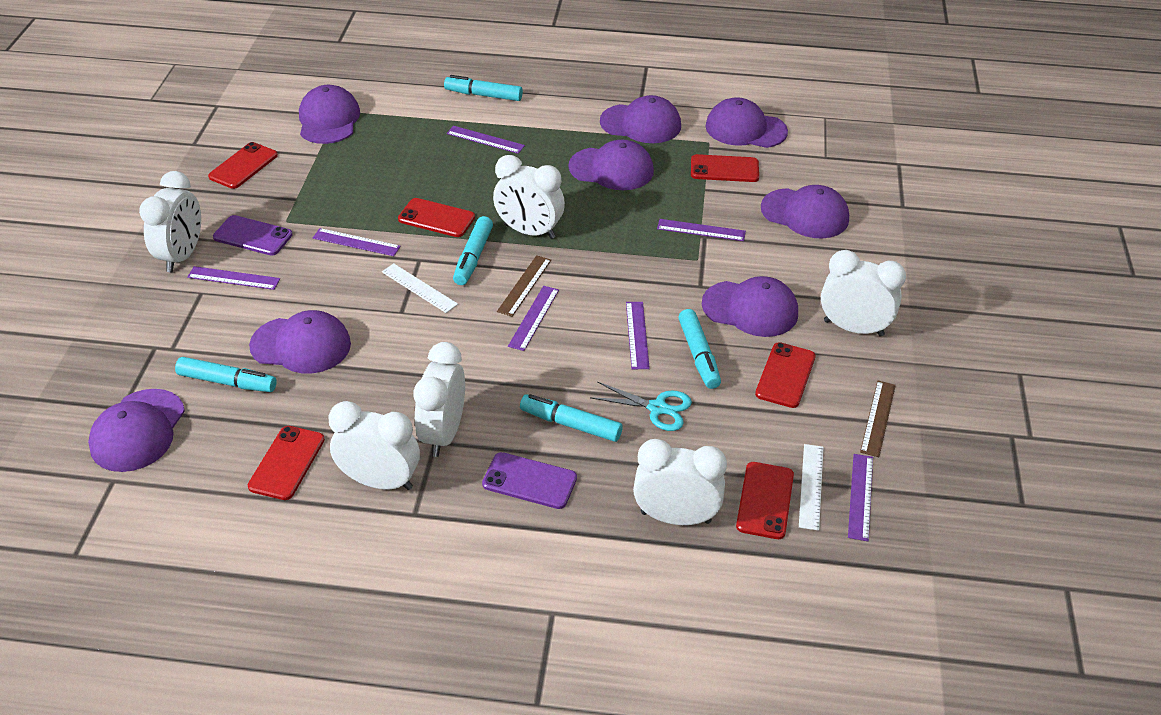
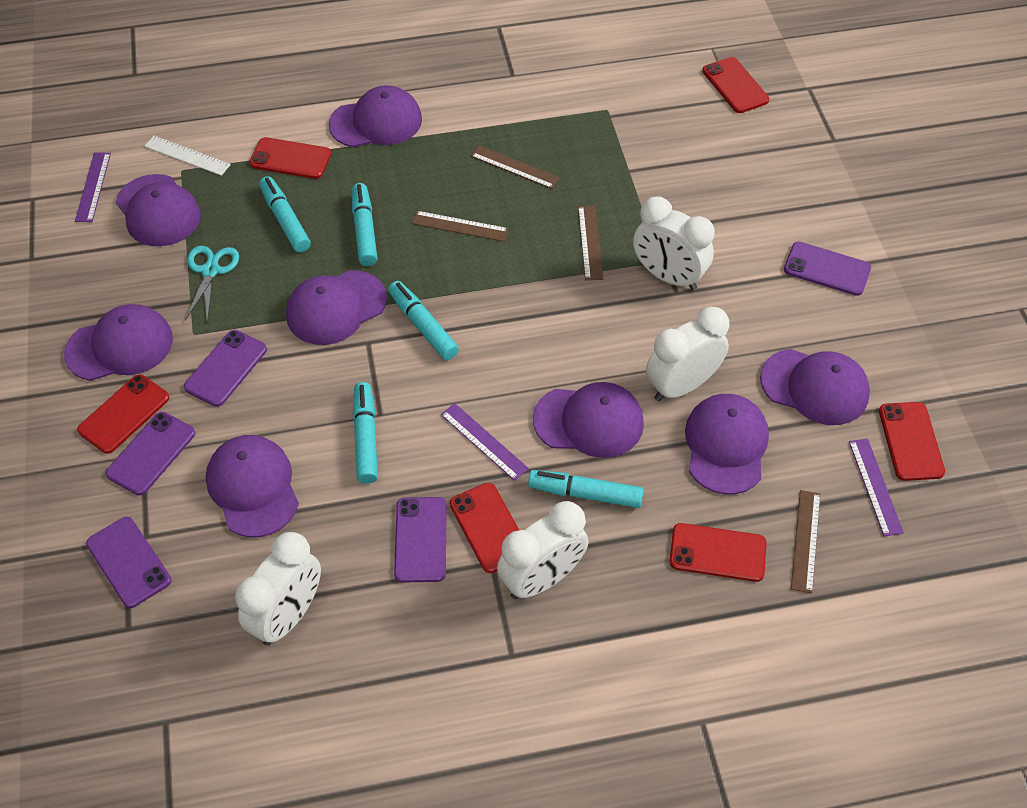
brown ruler: 2 -> 4
purple phone: 2 -> 5
purple ruler: 7 -> 3
white clock: 6 -> 4
white ruler: 2 -> 1

